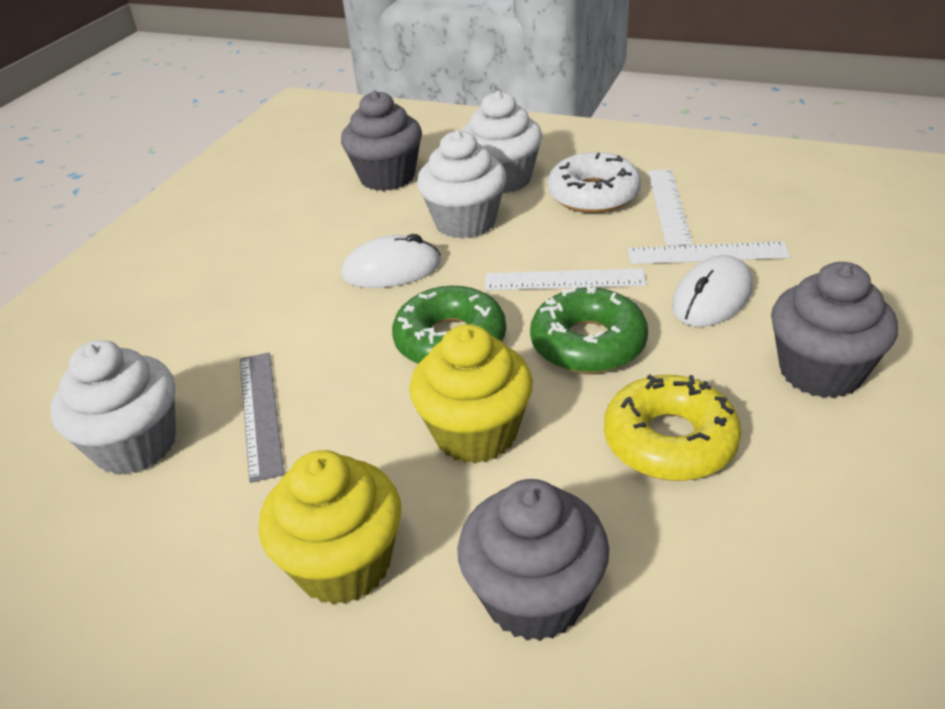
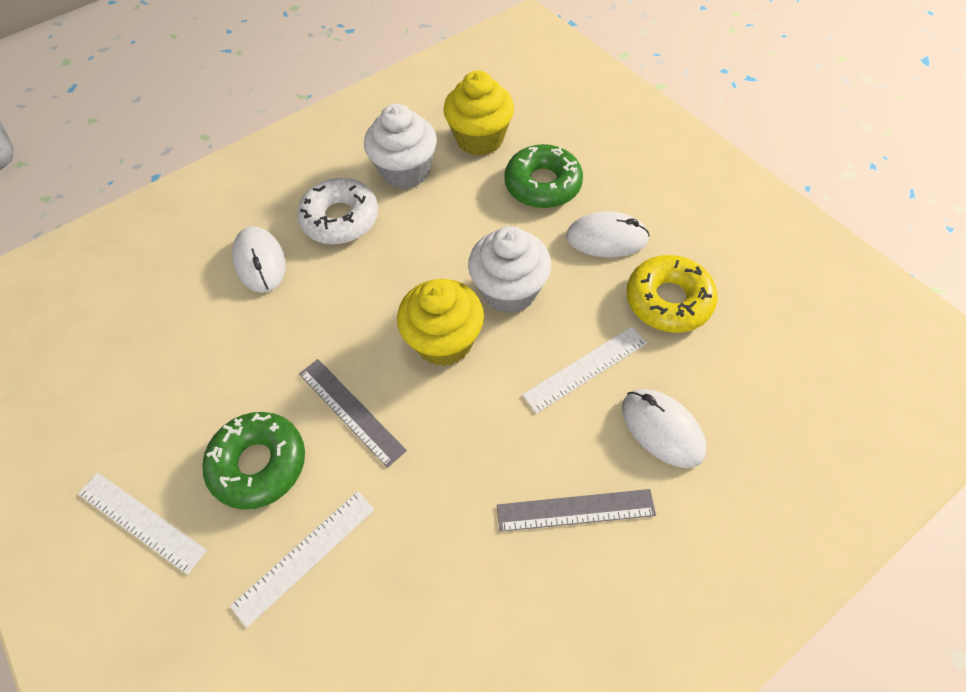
grey cupcake: 3 -> 0
grey ruler: 1 -> 2
white cupcake: 3 -> 2
white mouse: 2 -> 3

